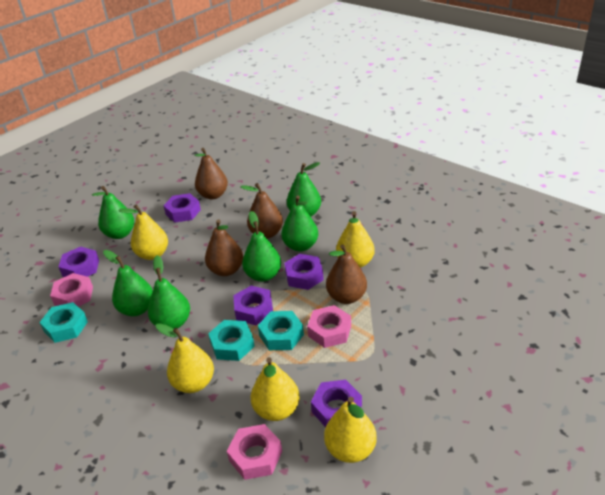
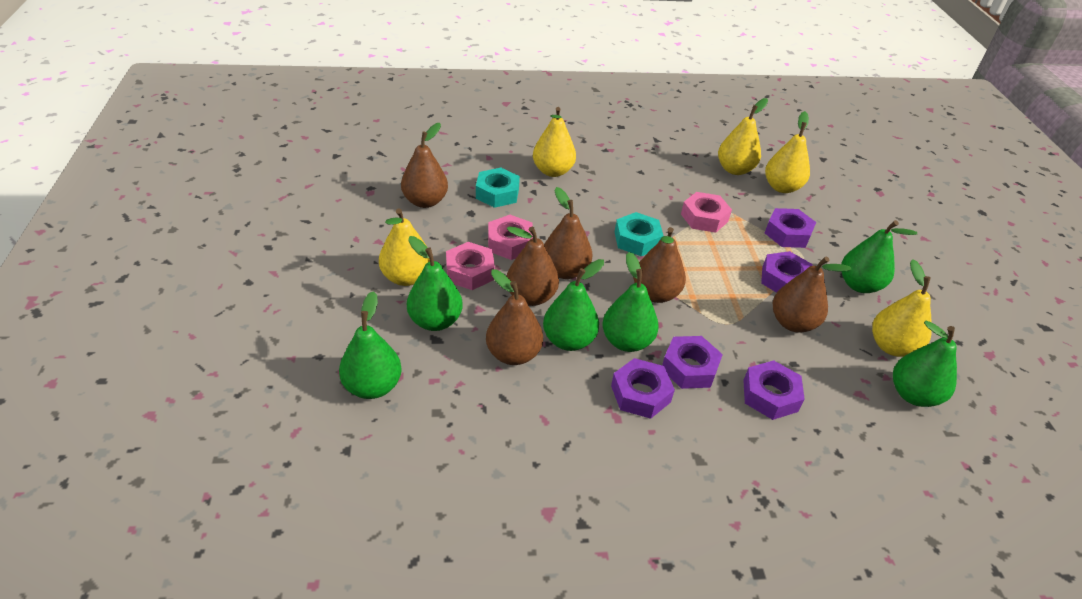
brown pear: 4 -> 6
turquoise nut: 3 -> 2

